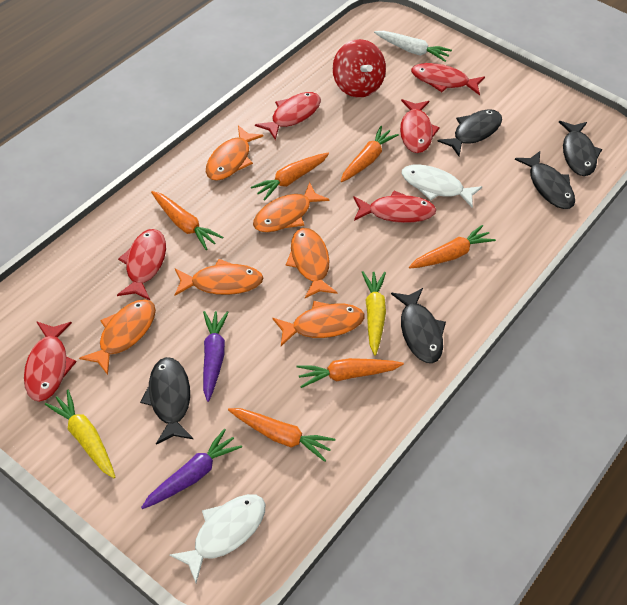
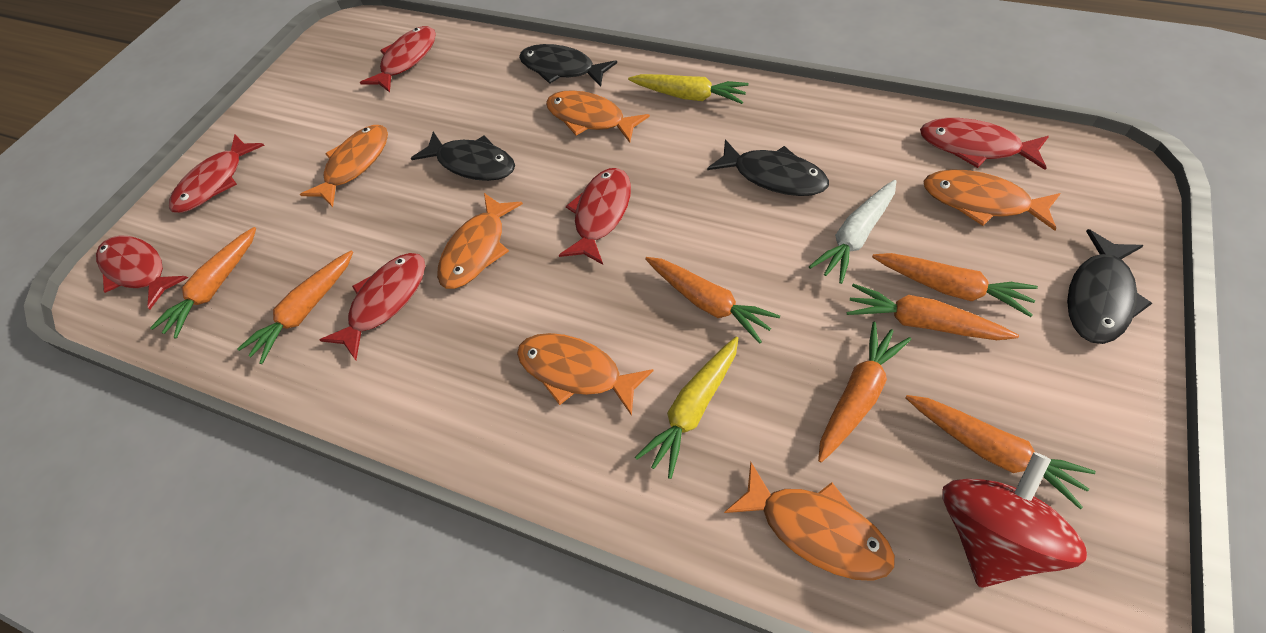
black fish: 5 -> 4
orange carrot: 6 -> 7
purple carrot: 2 -> 0
white fish: 2 -> 0

